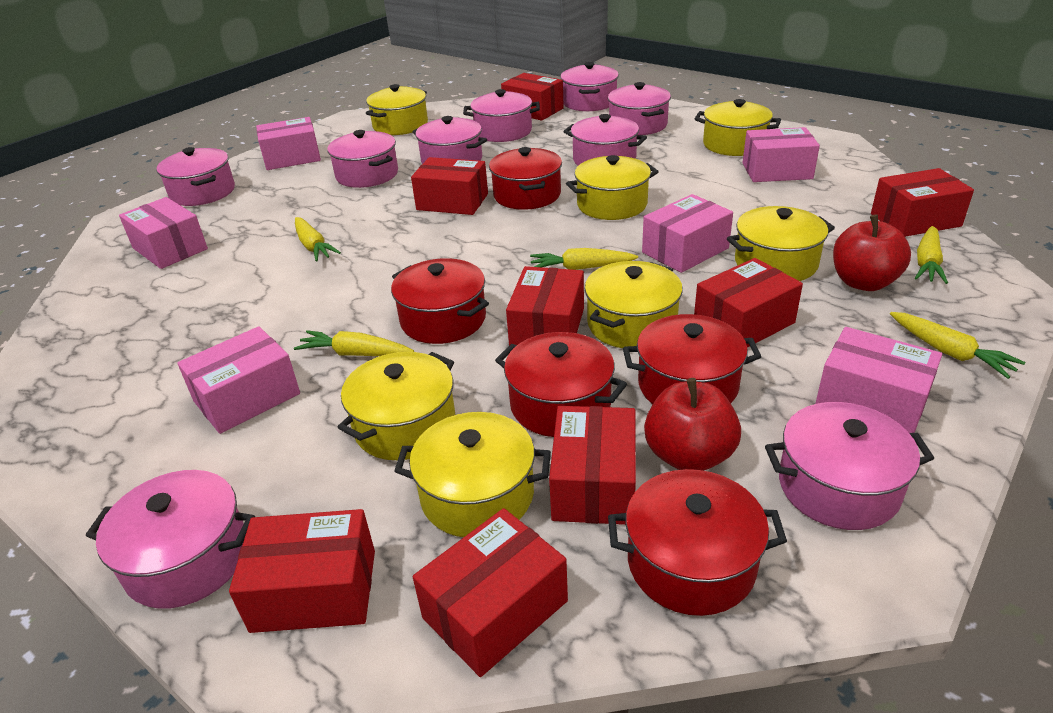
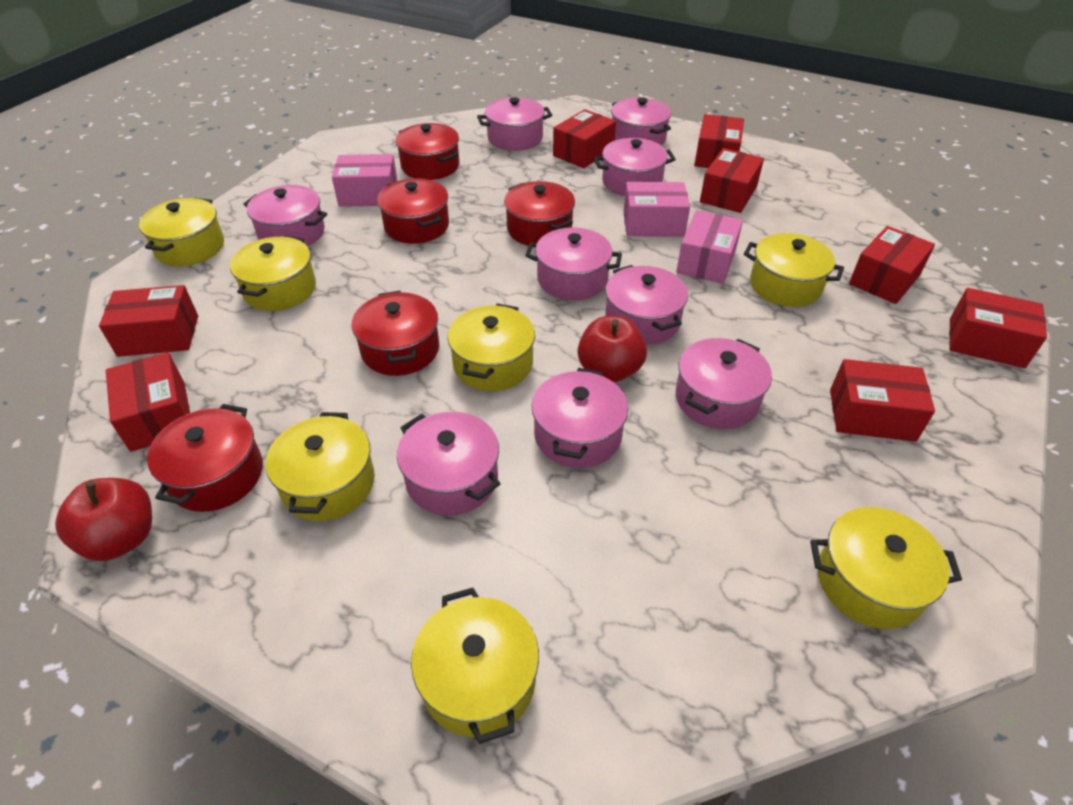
pink box: 6 -> 3
yellow carrot: 5 -> 0

